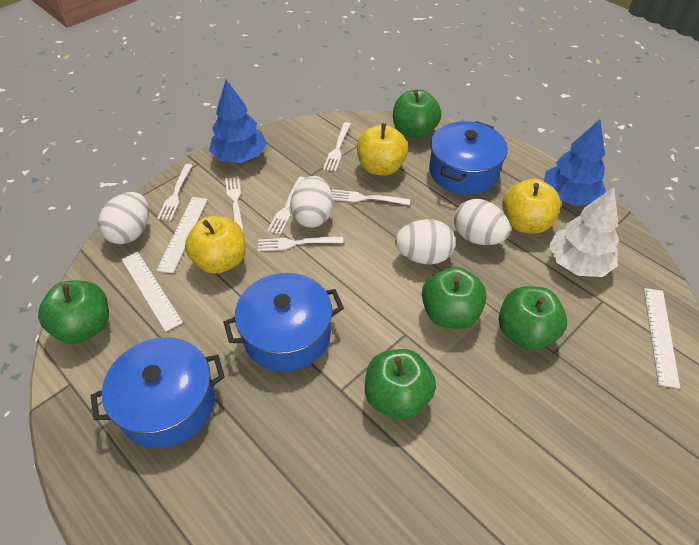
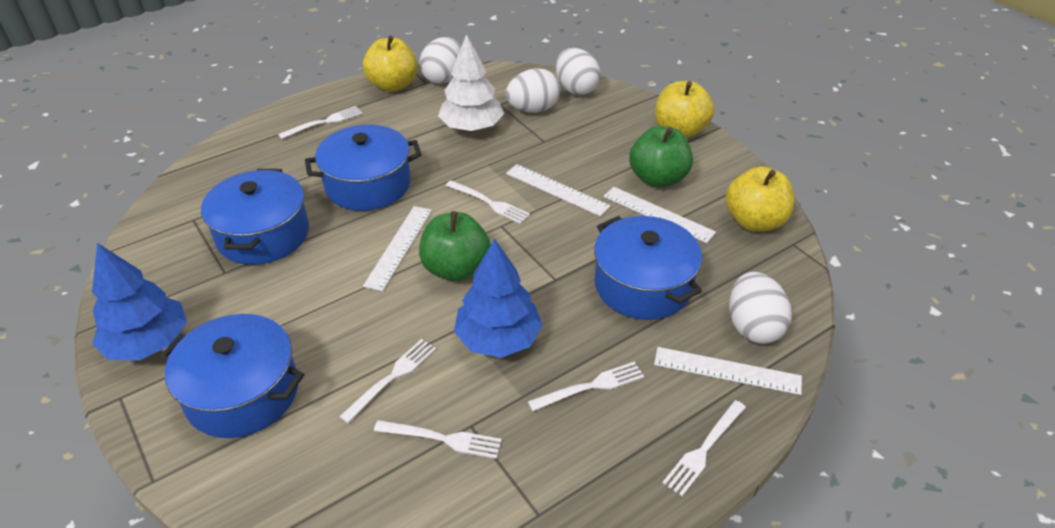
blue pot: 3 -> 4
green apple: 5 -> 2
white ruler: 3 -> 4

